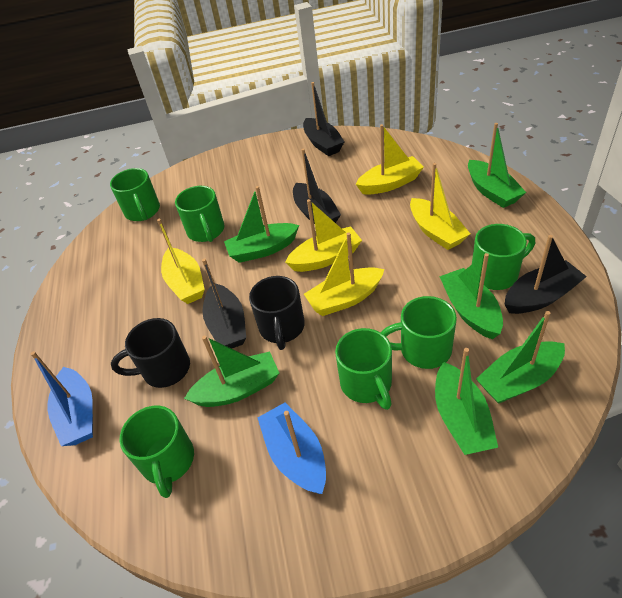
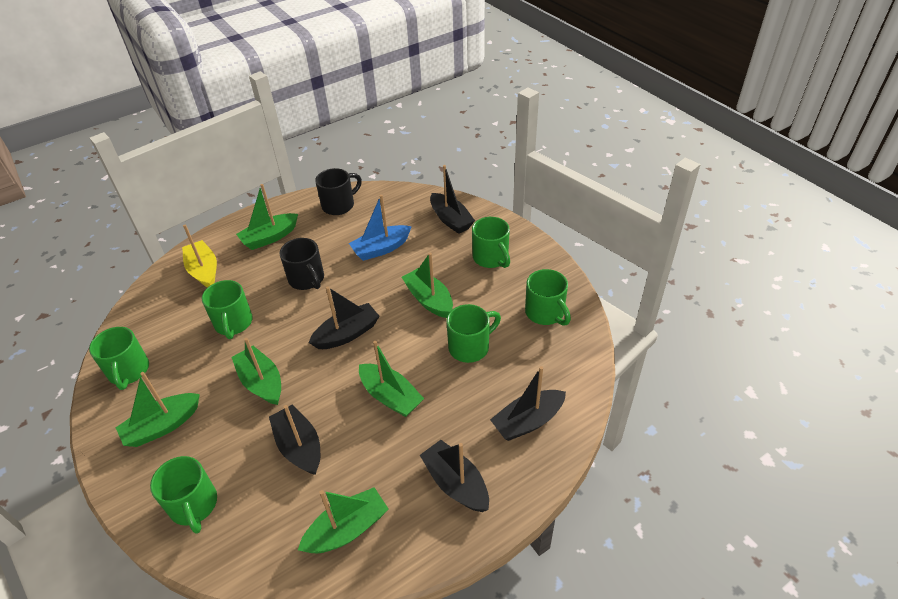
black boat: 4 -> 5
blue boat: 2 -> 1
yellow boat: 5 -> 1

